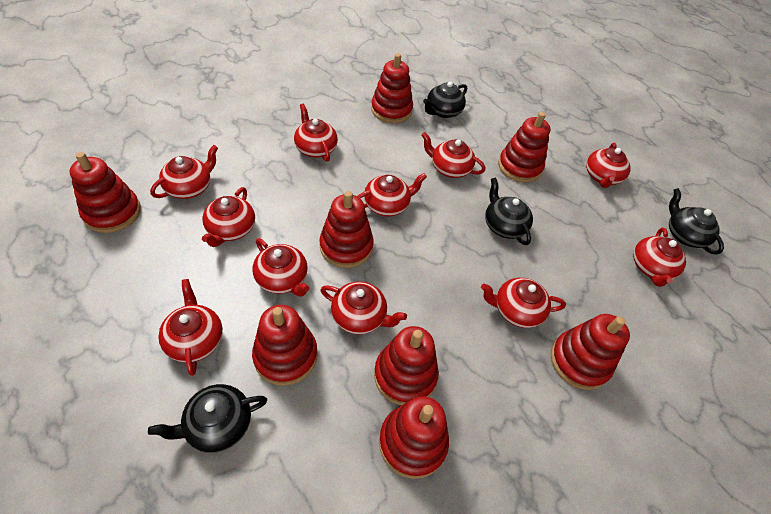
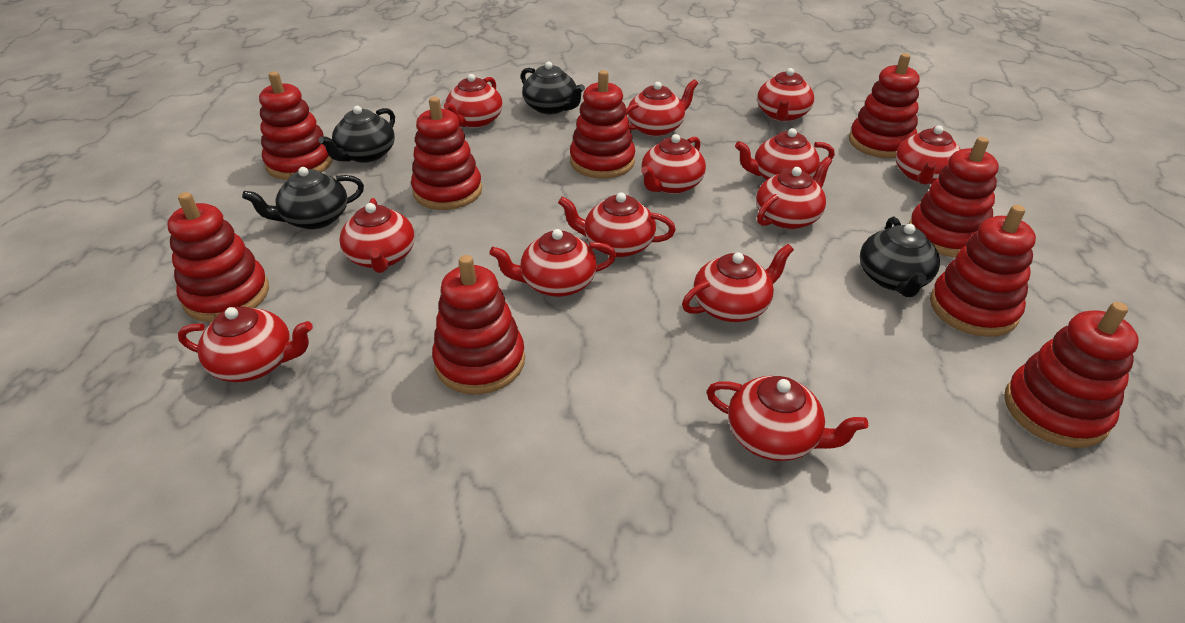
red stacking toy: 8 -> 9
red teapot: 11 -> 13

